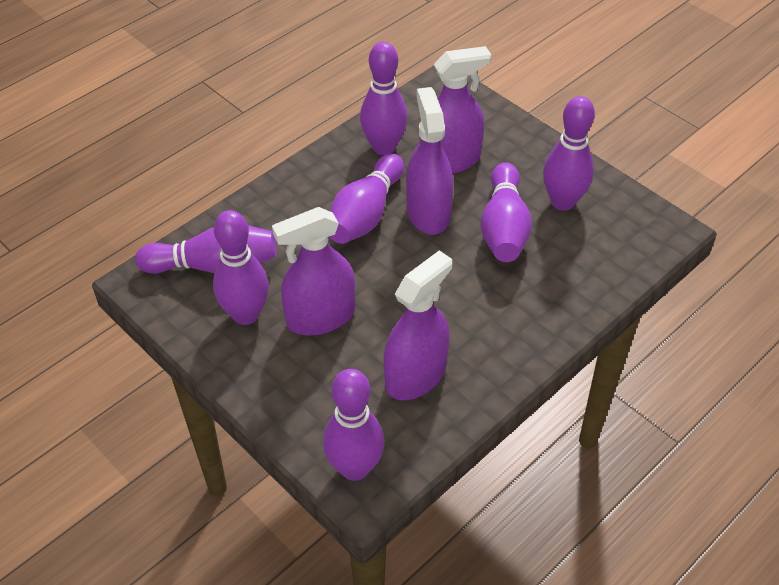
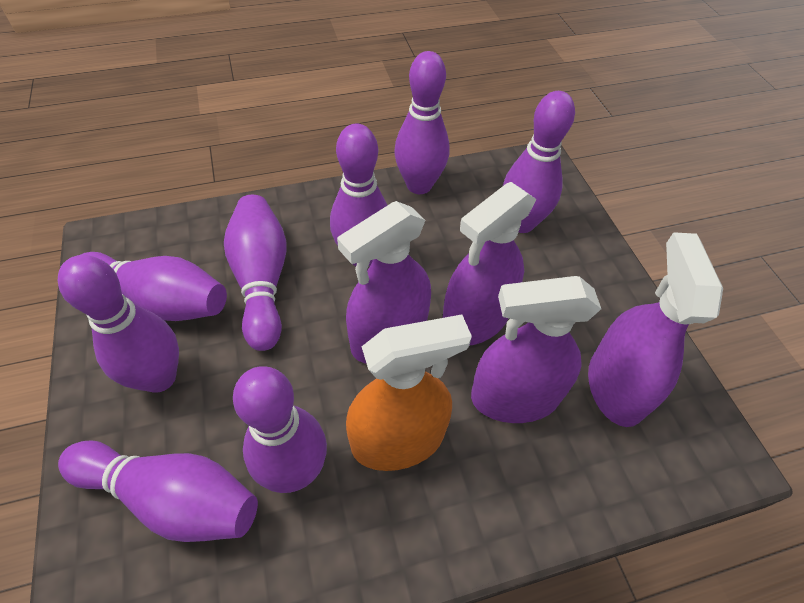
orange spray bottle: 0 -> 1
purple bowling pin: 7 -> 8

